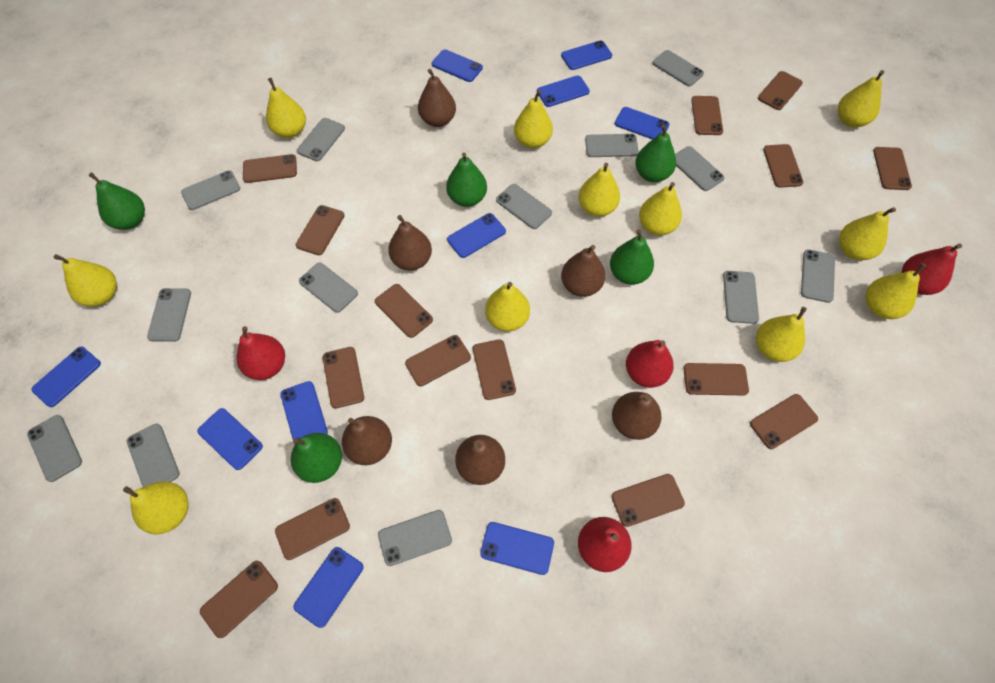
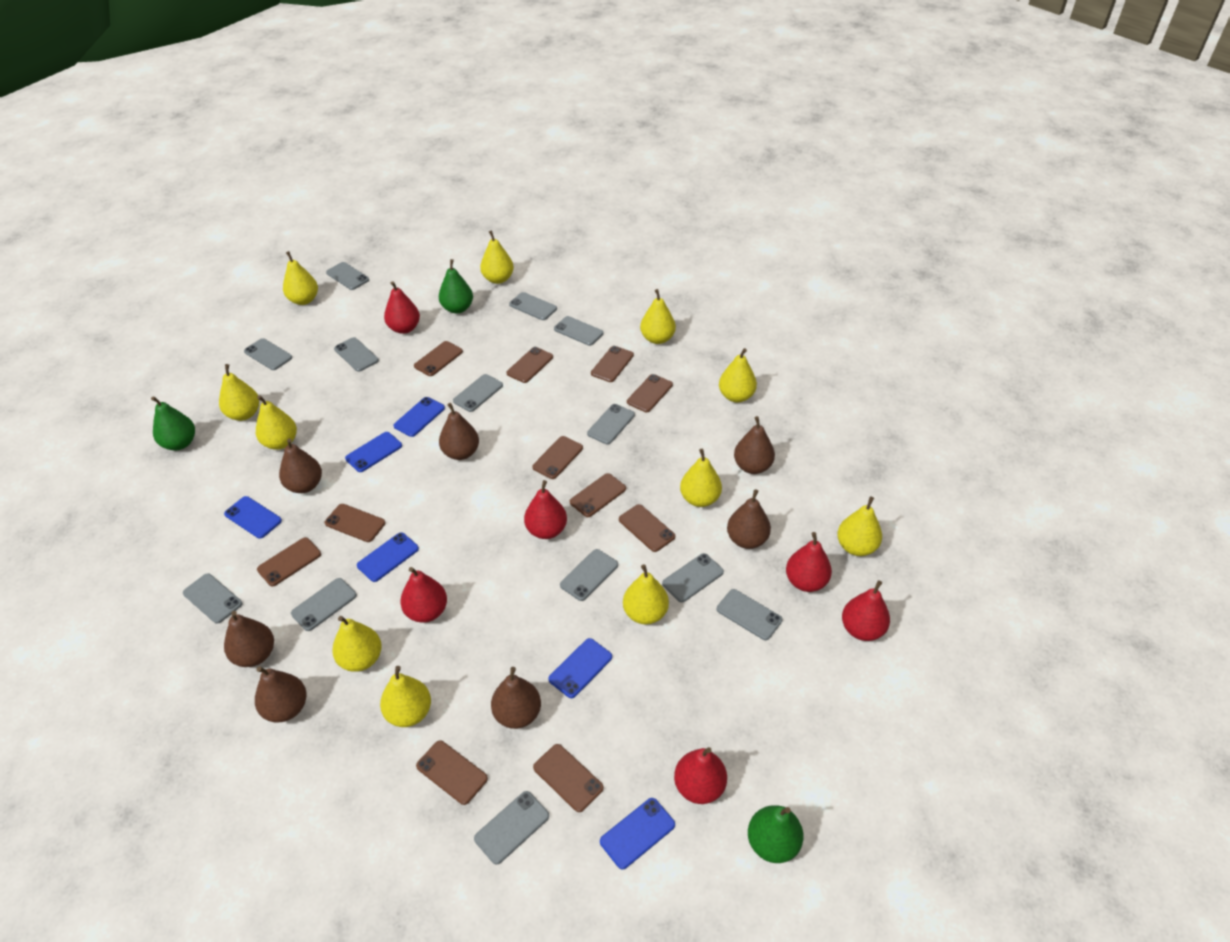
blue phone: 10 -> 6
brown pear: 6 -> 7
brown phone: 15 -> 11
green pear: 5 -> 3
red pear: 4 -> 6

